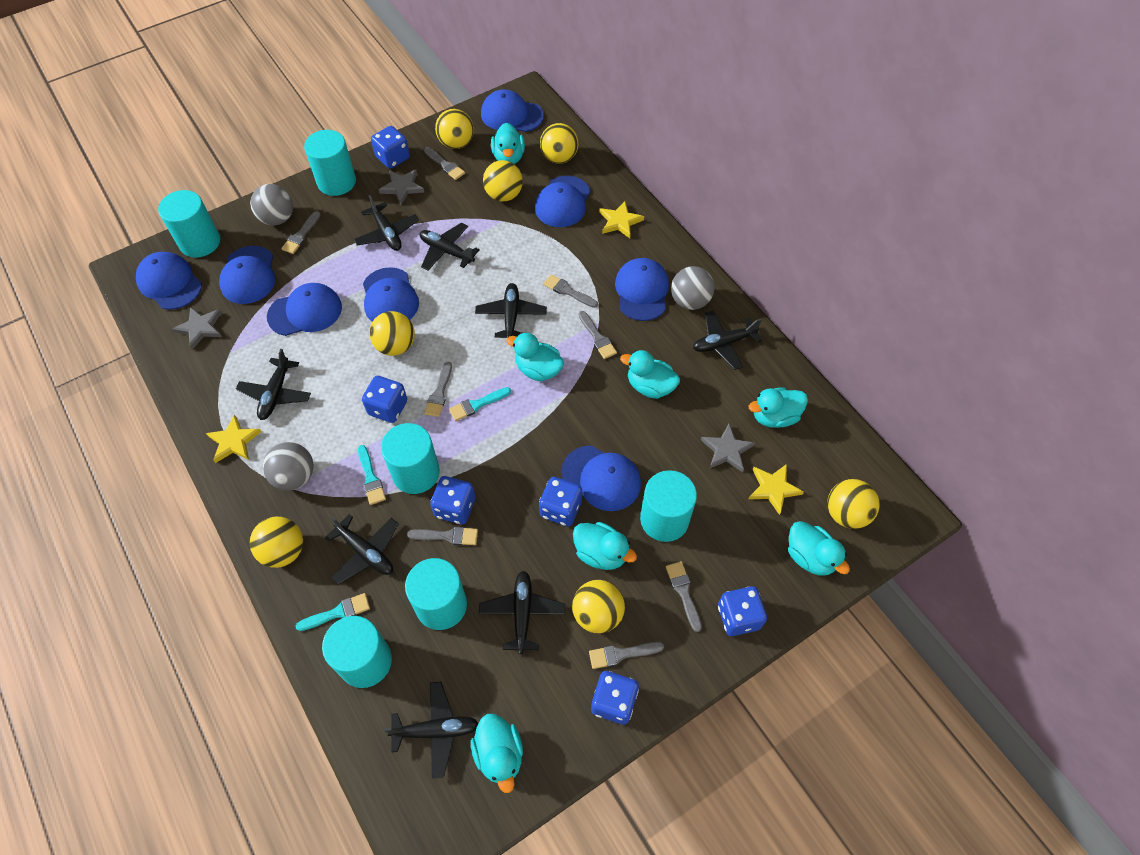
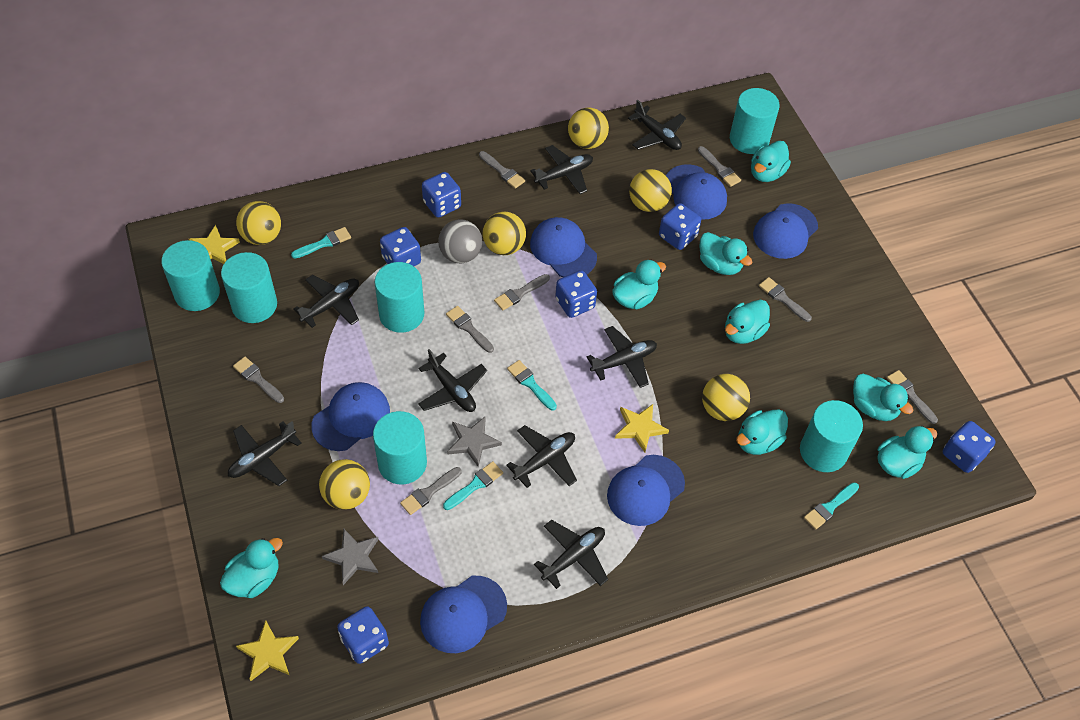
blue cap: 8 -> 6
grey ball: 3 -> 1
grey star: 3 -> 2
turquoise brush: 3 -> 4
turquoise duck: 7 -> 8
yellow ball: 7 -> 6

